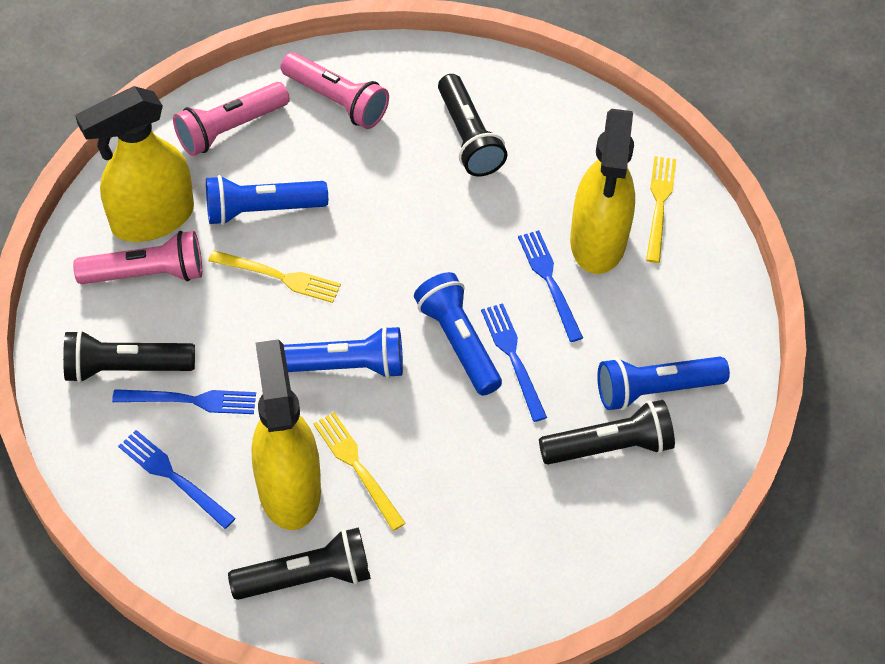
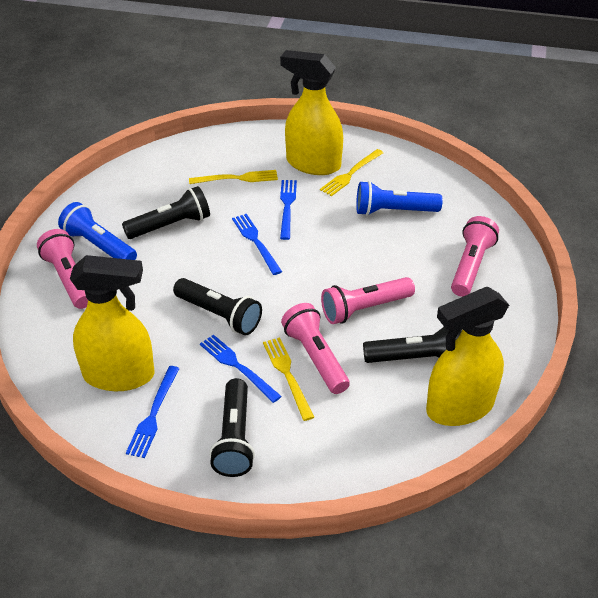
blue flashlight: 4 -> 2
pink flashlight: 3 -> 4

